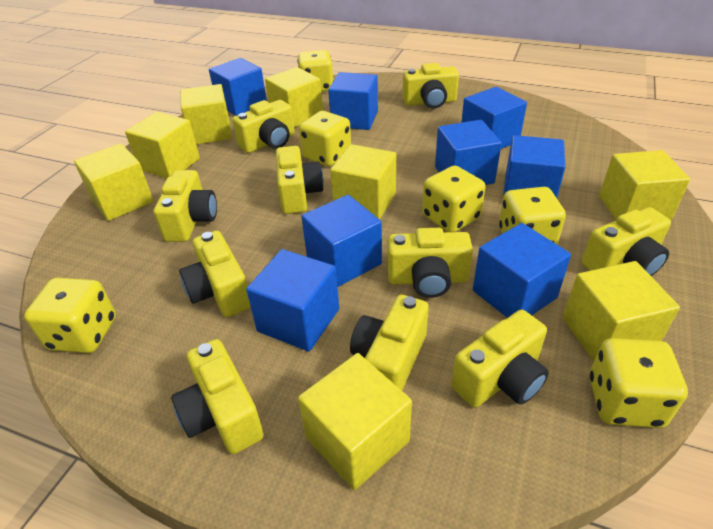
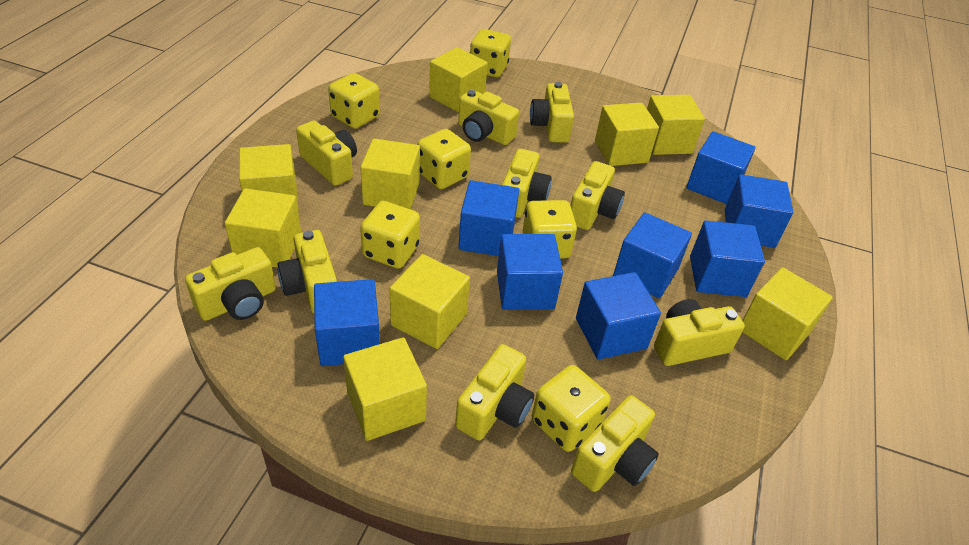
yellow cube: 8 -> 9

